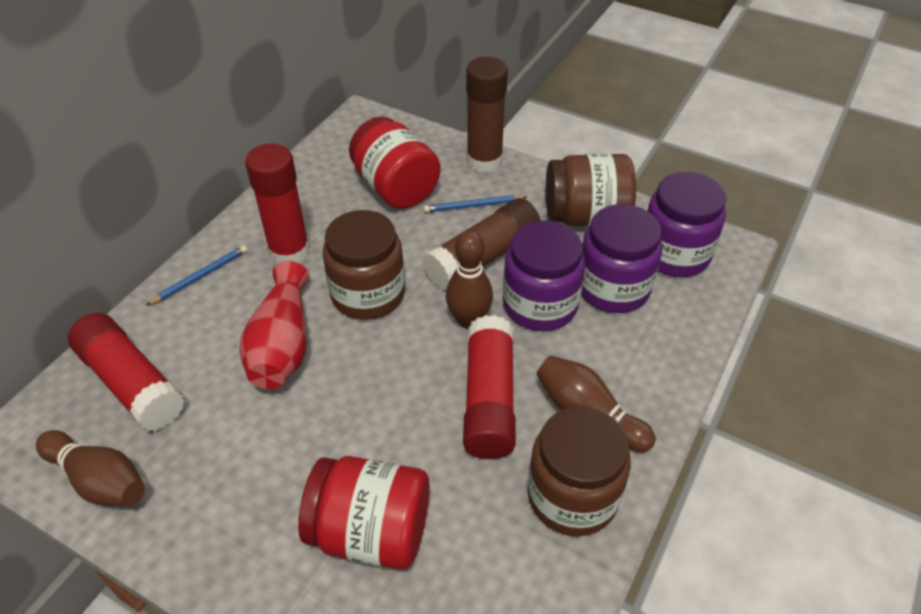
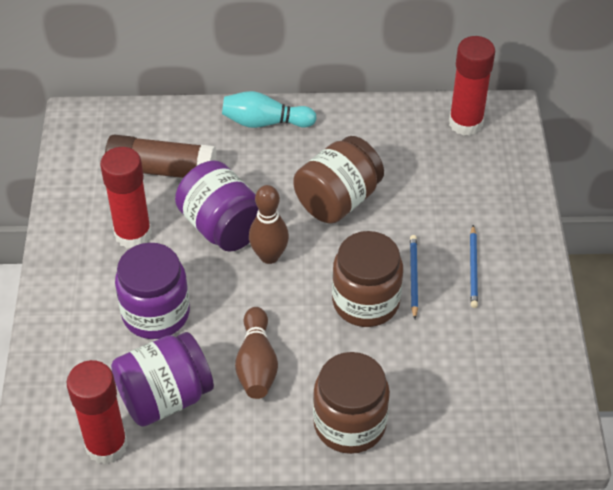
brown bowling pin: 3 -> 2
brown glue stick: 2 -> 1
red jar: 2 -> 0
red vase: 1 -> 0
turquoise bowling pin: 0 -> 1

